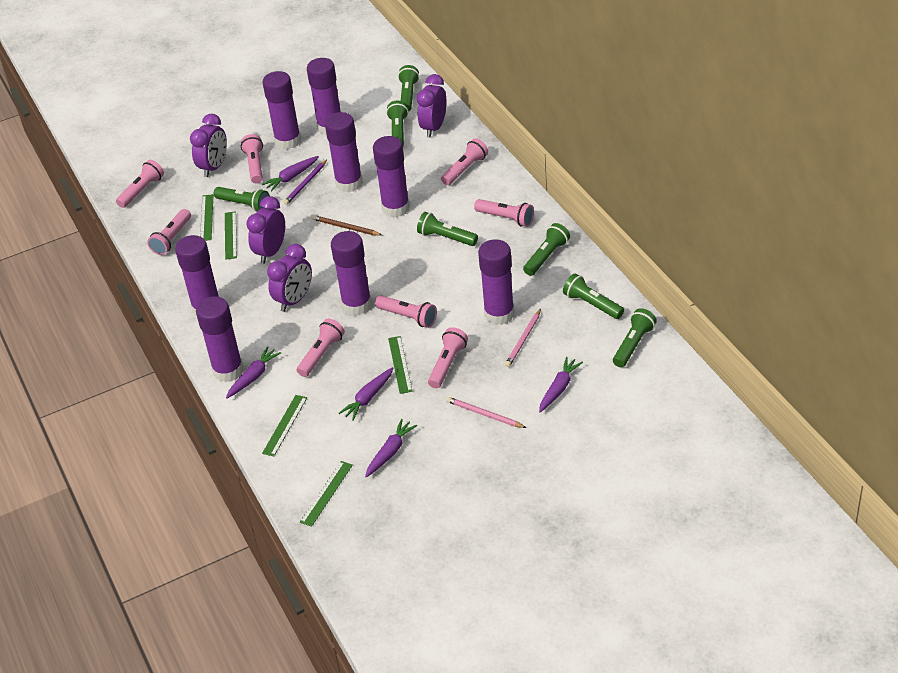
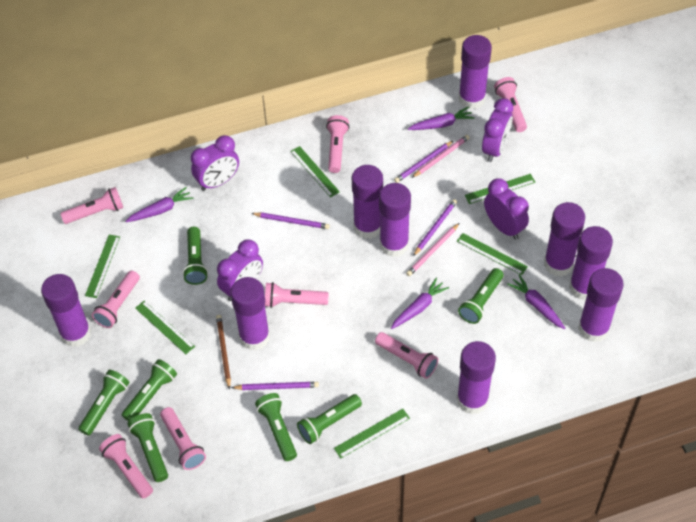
green ruler: 5 -> 6
purple carrot: 5 -> 4
purple glue stick: 8 -> 9
purple pencil: 1 -> 4

